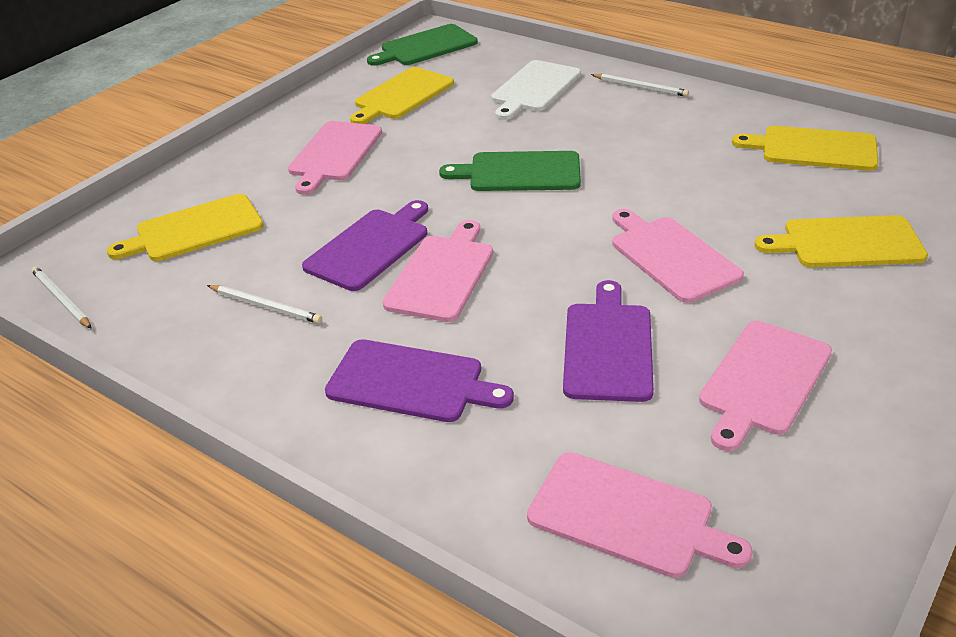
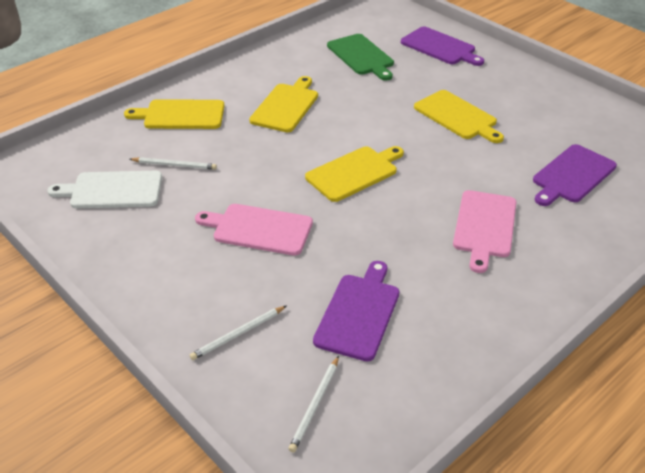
green cutting board: 2 -> 1
pink cutting board: 5 -> 2

